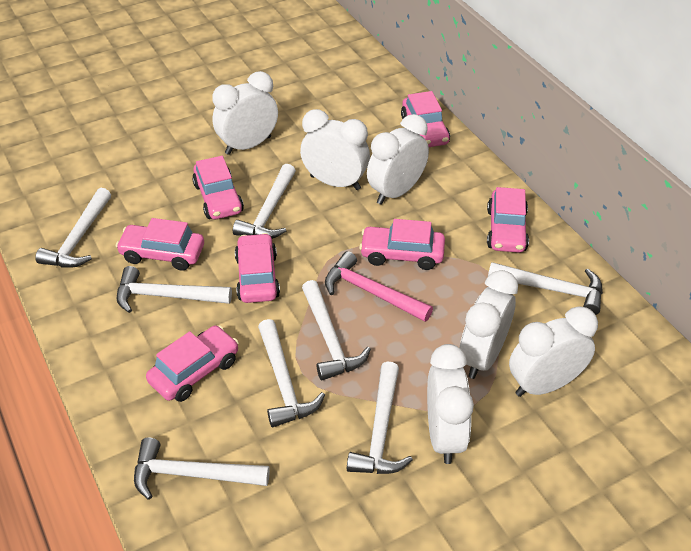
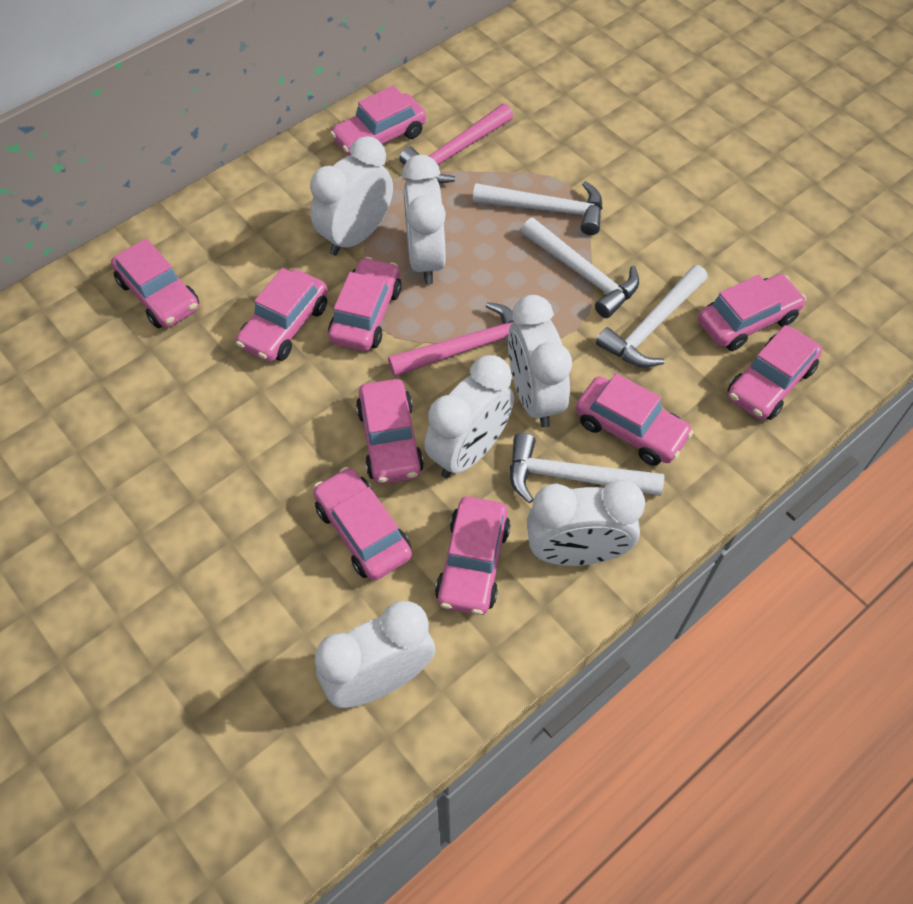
pink car: 7 -> 10
pink hammer: 1 -> 2
white hammer: 8 -> 4

